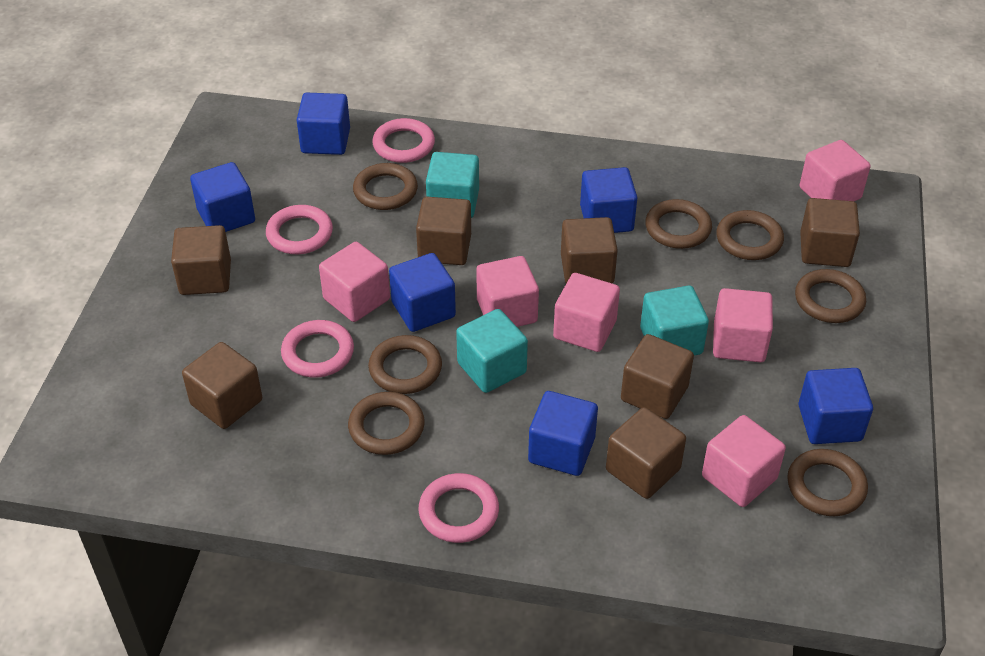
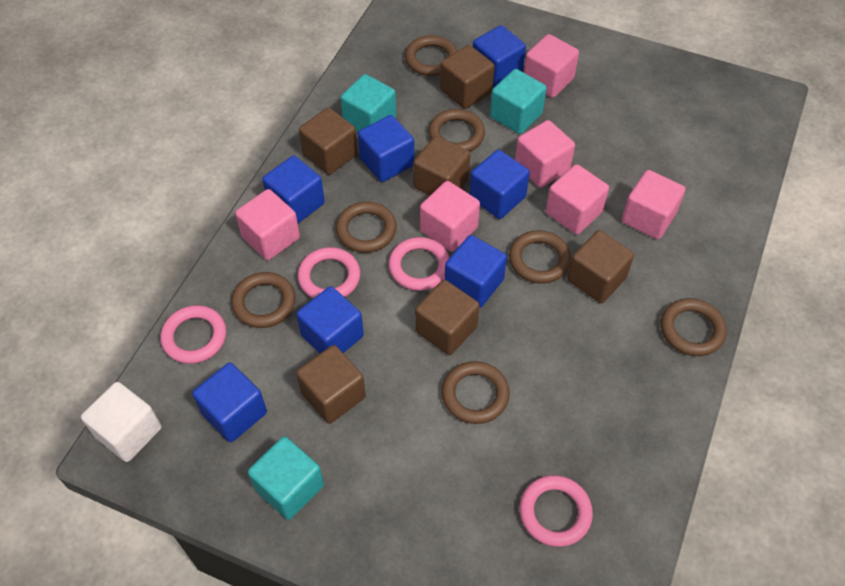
blue cube: 6 -> 7
brown cube: 7 -> 6
white cube: 0 -> 1

